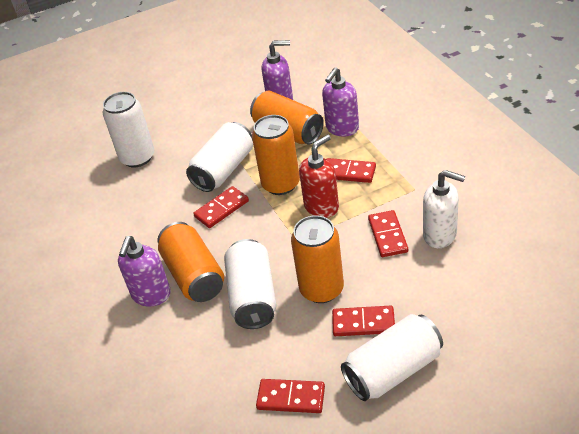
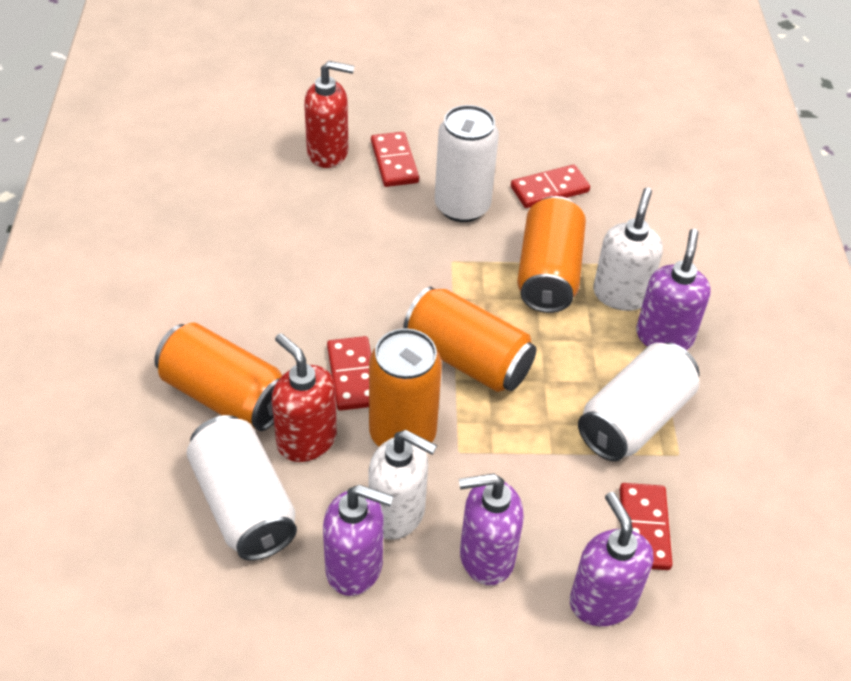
purple soap dispenser: 3 -> 4
red domino: 5 -> 4
red soap dispenser: 1 -> 2
white can: 4 -> 3
white soap dispenser: 1 -> 2

